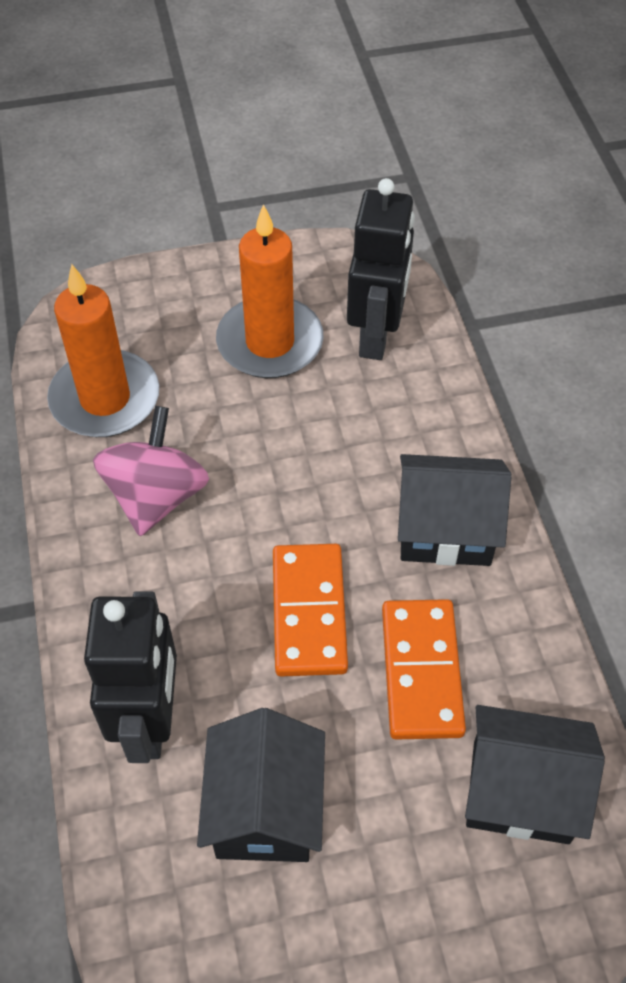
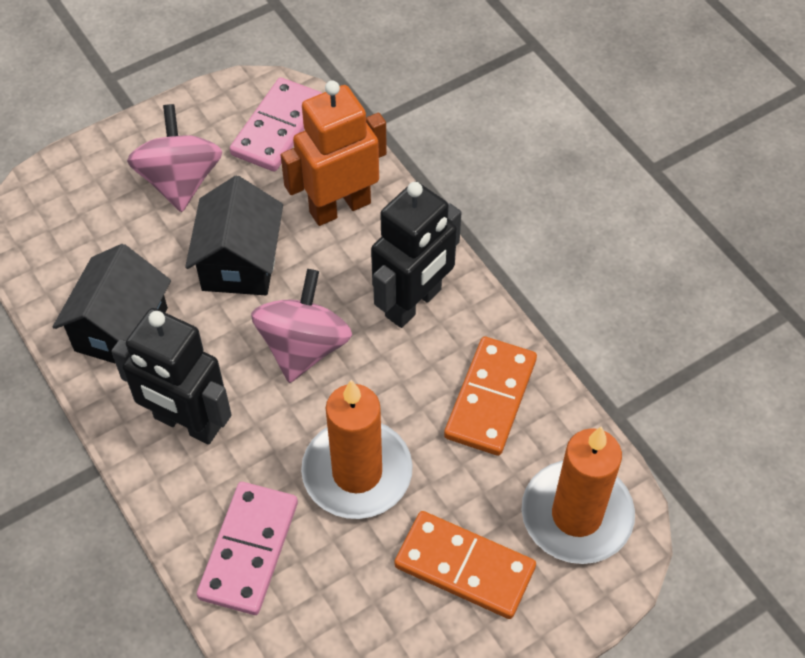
black house: 3 -> 2
orange robot: 0 -> 1
pink domino: 0 -> 2
pink spinning top: 1 -> 2

